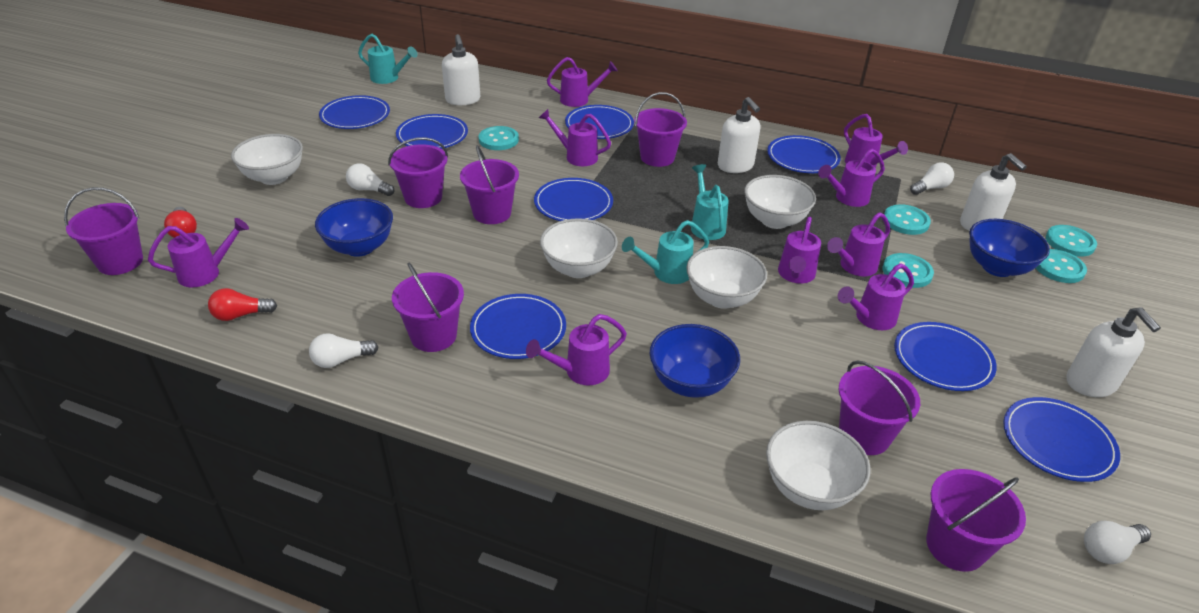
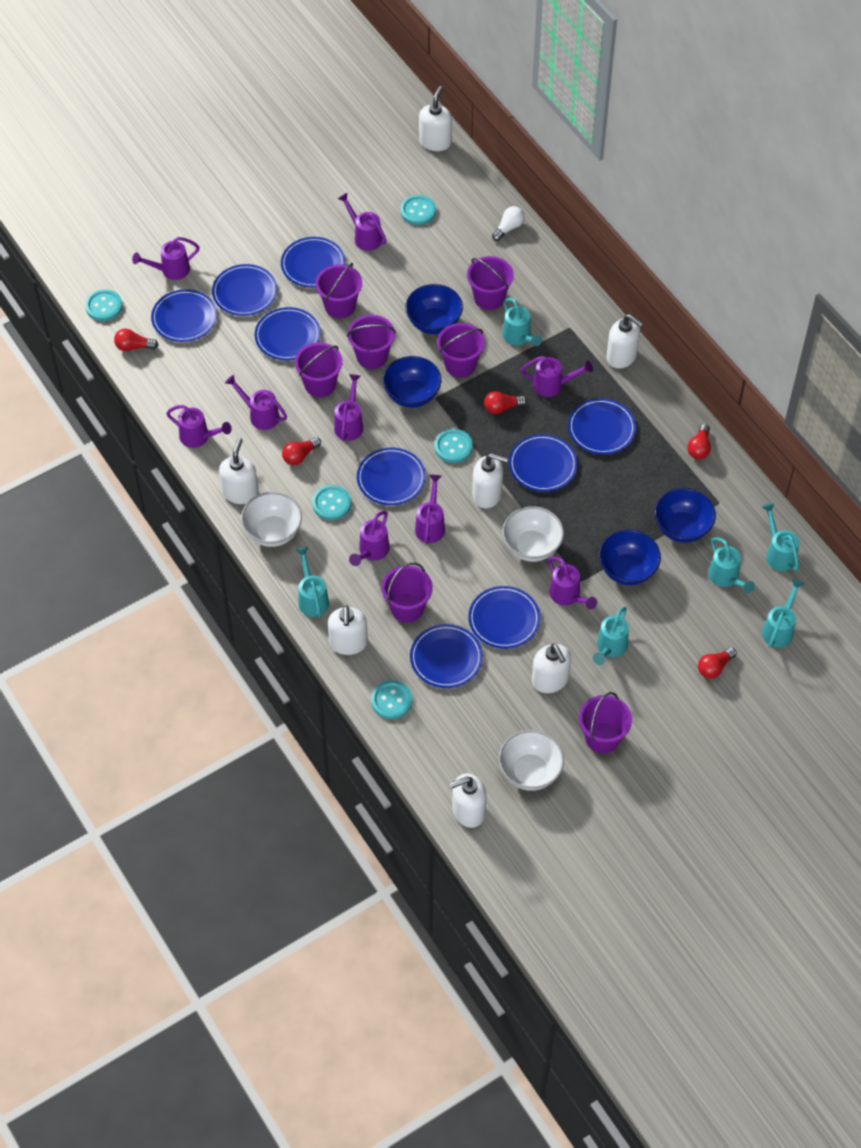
blue bowl: 3 -> 4
blue plate: 8 -> 9
red light bulb: 2 -> 5
turquoise watering can: 3 -> 6
white bowl: 5 -> 3
white light bulb: 4 -> 1
white soap dispenser: 4 -> 7

